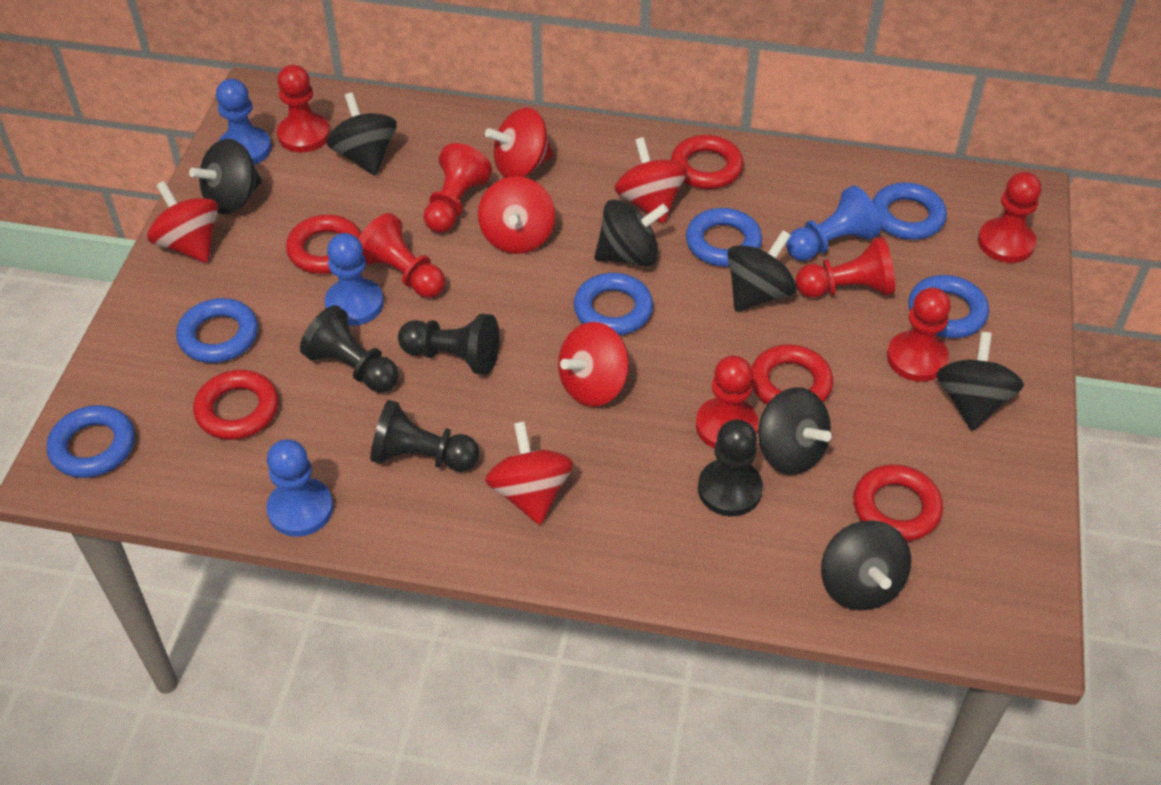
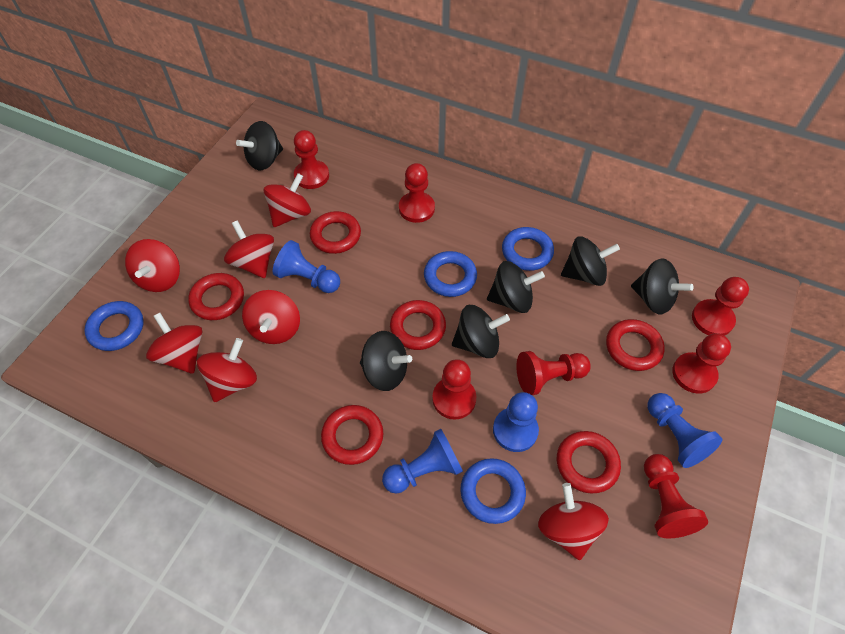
black pawn: 4 -> 0
black spinning top: 7 -> 6
blue ring: 6 -> 4
red ring: 5 -> 6
red spinning top: 6 -> 7

